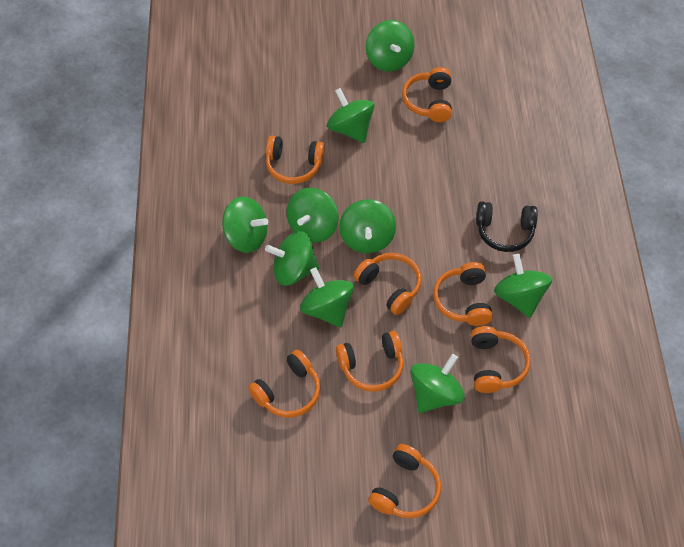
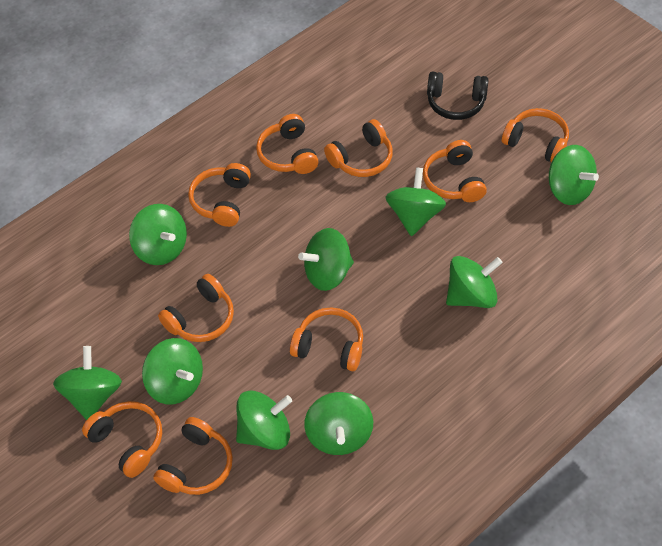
orange headphones: 8 -> 9

